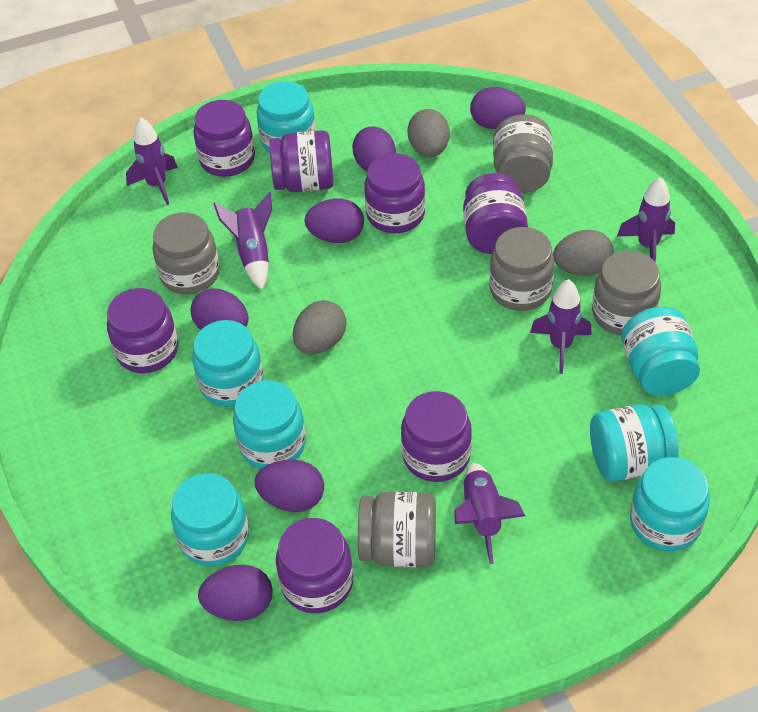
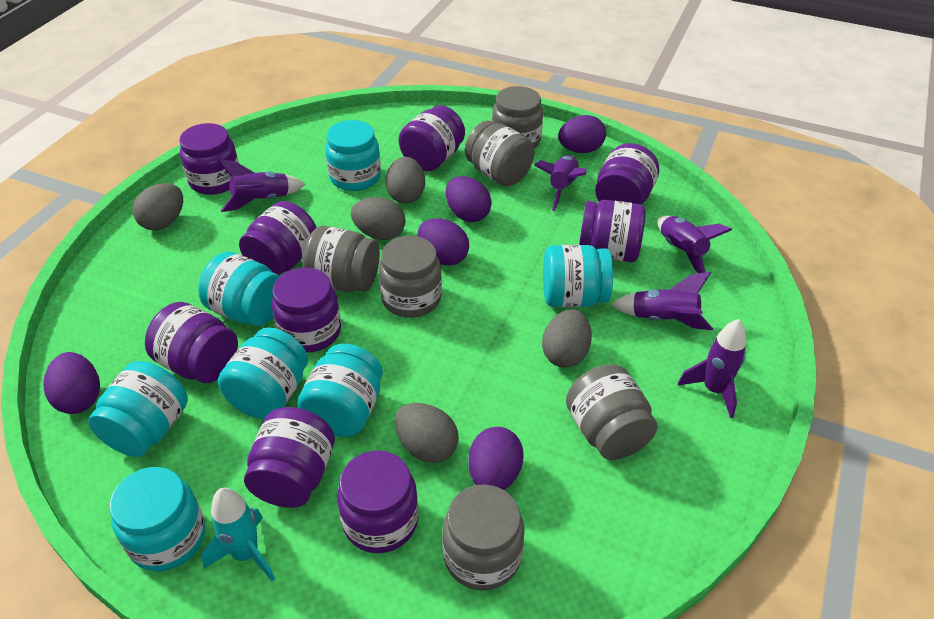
grey egg: 3 -> 5
grey jar: 5 -> 6
purple egg: 6 -> 5
purple jar: 7 -> 9
turquoise rocket: 0 -> 1

